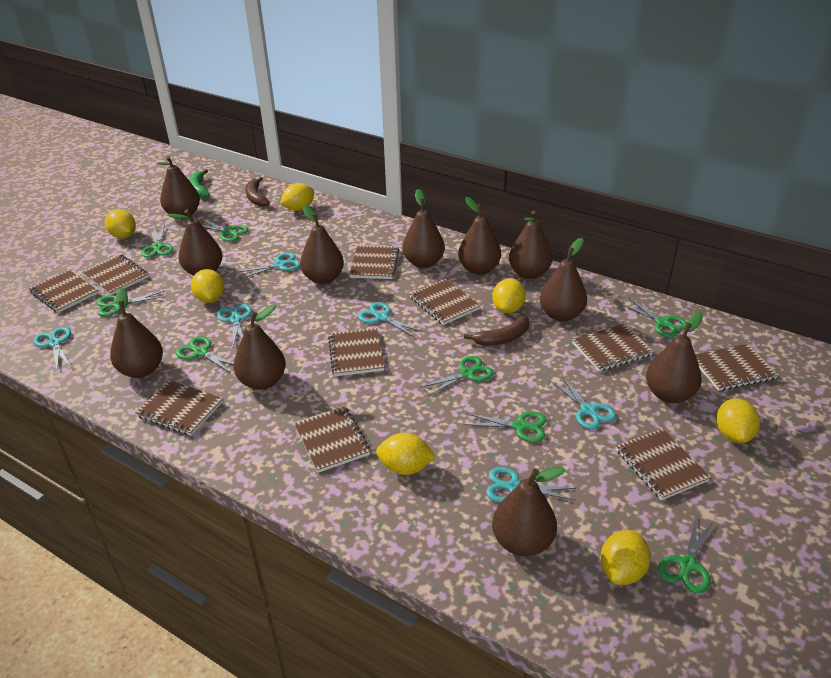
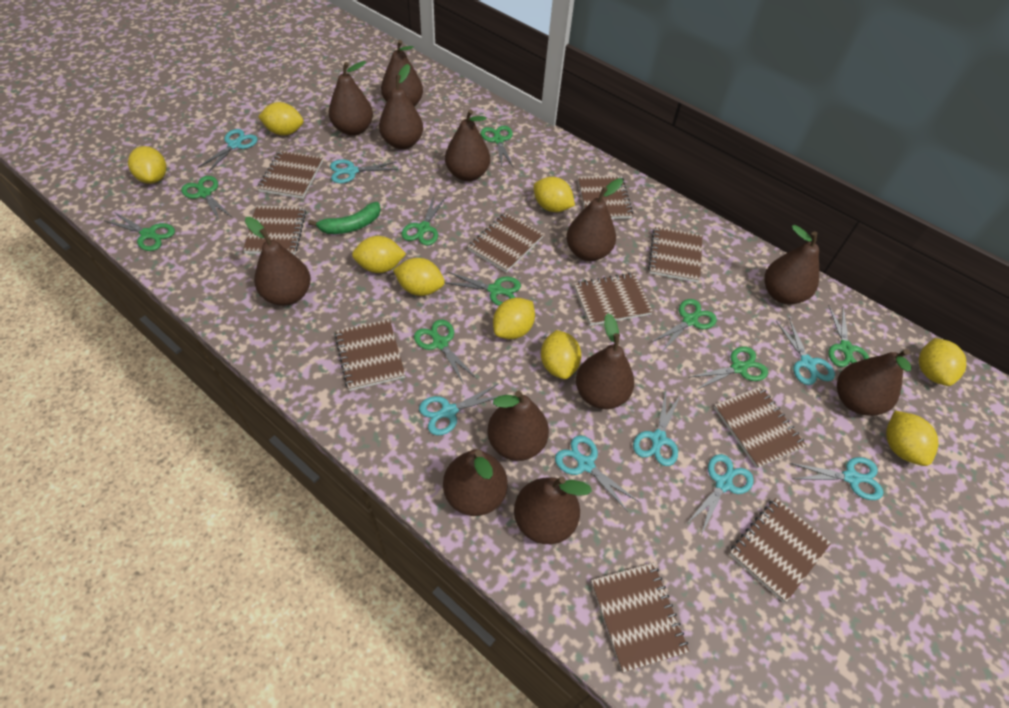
brown banana: 2 -> 0
brown pear: 11 -> 12
green scissors: 8 -> 9
turquoise scissors: 6 -> 8
yellow lemon: 7 -> 9

